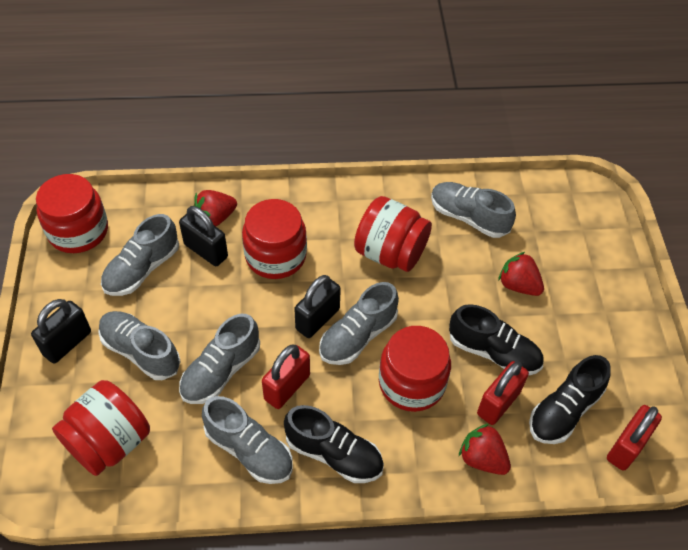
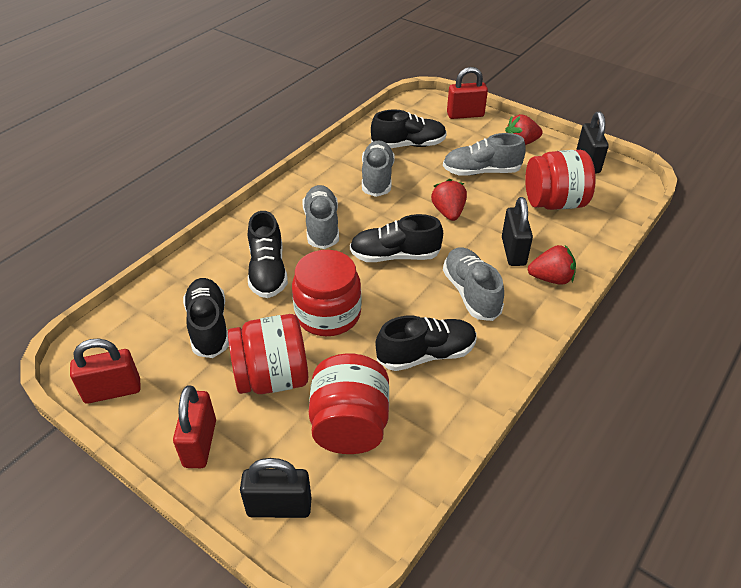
black shoe: 3 -> 5
grey shoe: 6 -> 4
red jar: 5 -> 4

